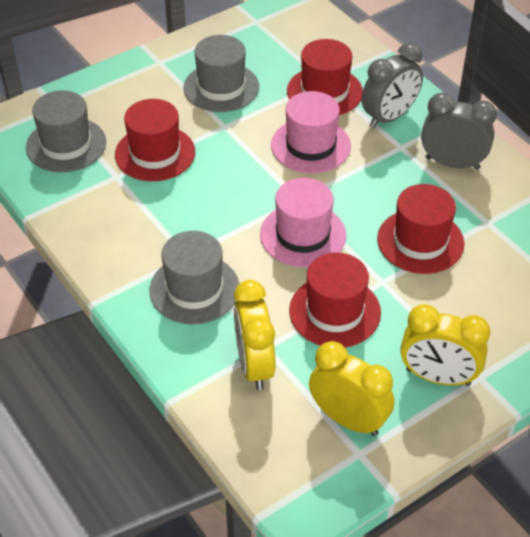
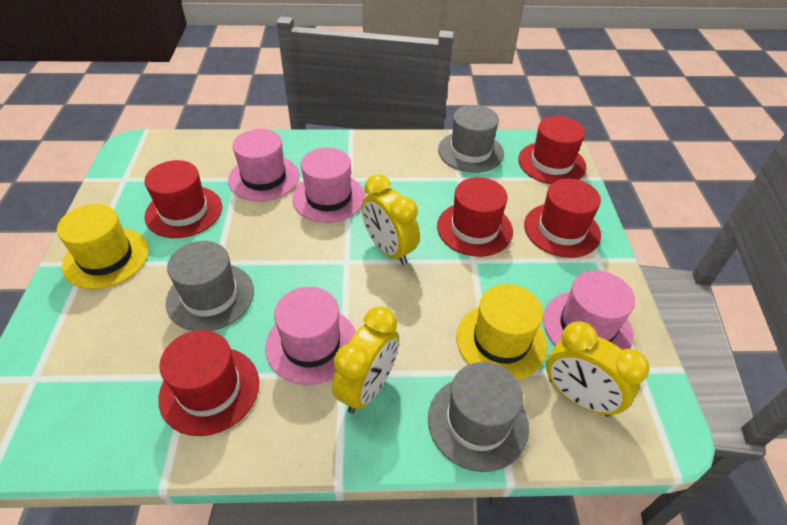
grey clock: 2 -> 0
pink hat: 2 -> 4
red hat: 4 -> 5
yellow hat: 0 -> 2

